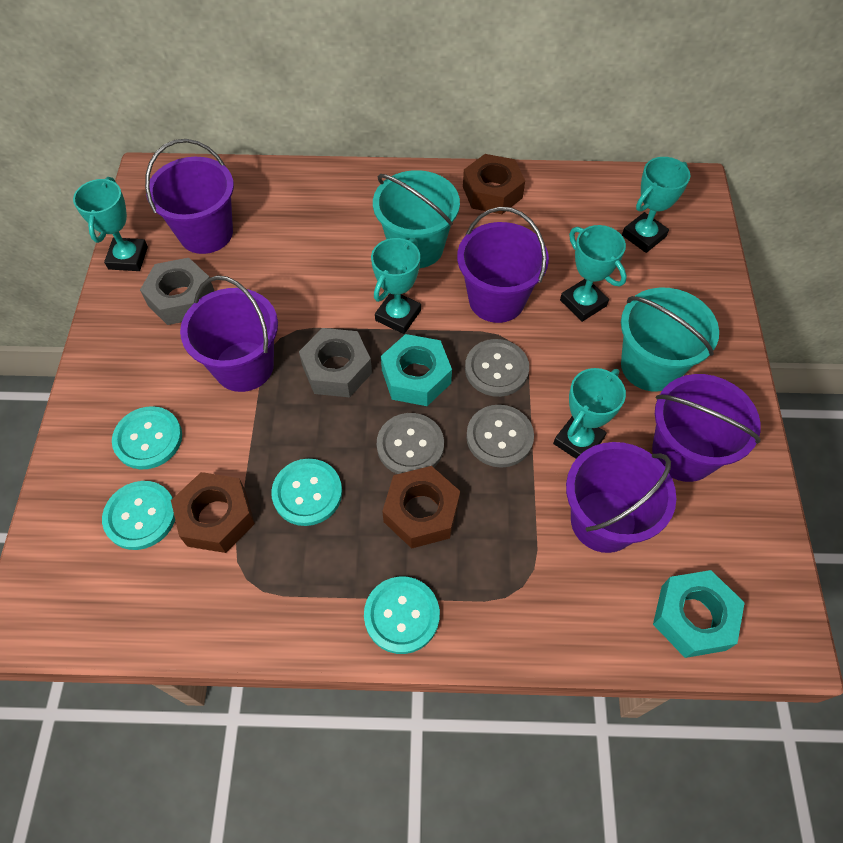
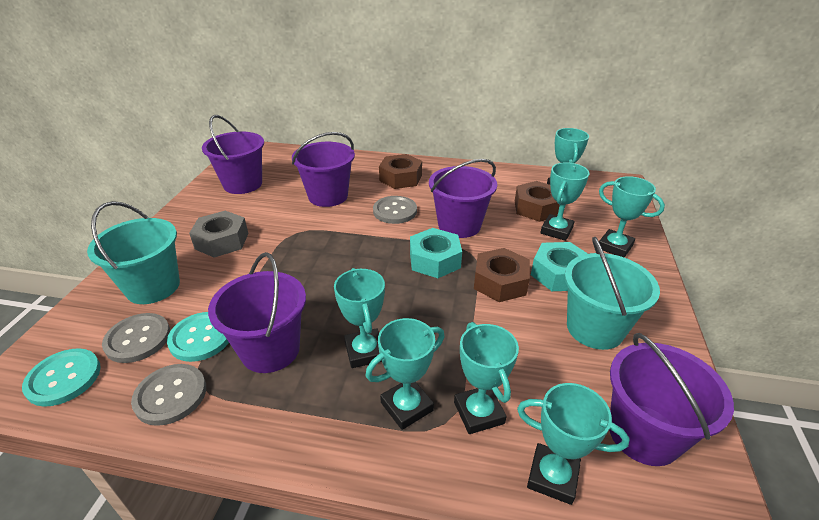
grey nut: 2 -> 1
turquoise button: 4 -> 2
turquoise trophy: 5 -> 7

